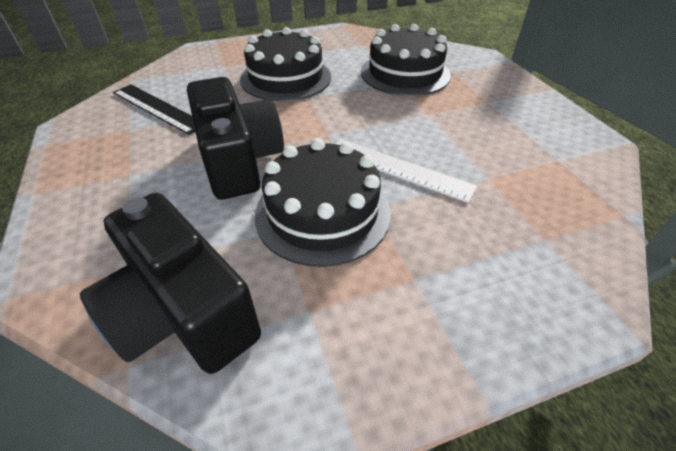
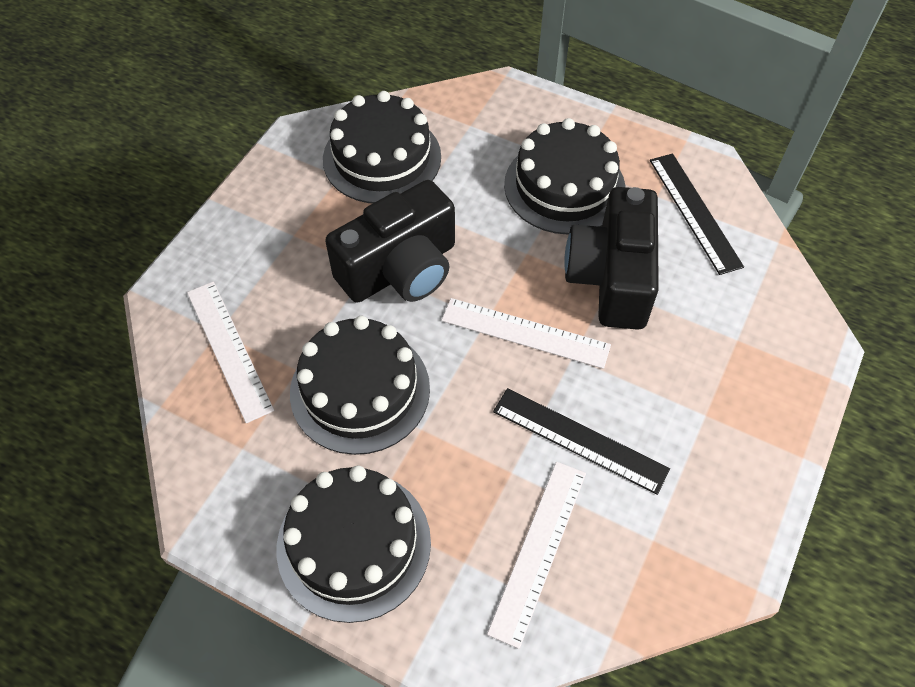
black cake: 3 -> 4
black ruler: 1 -> 2
white ruler: 1 -> 3

